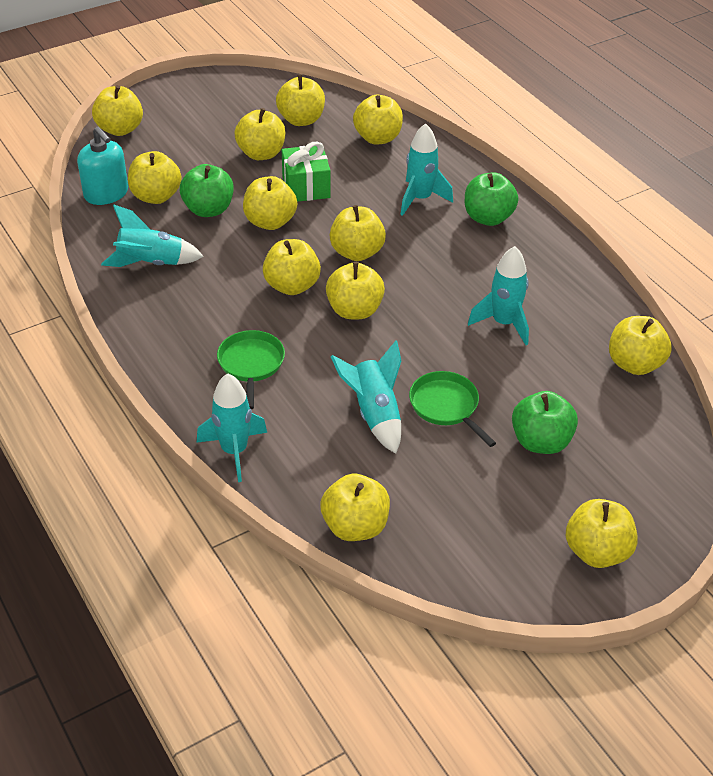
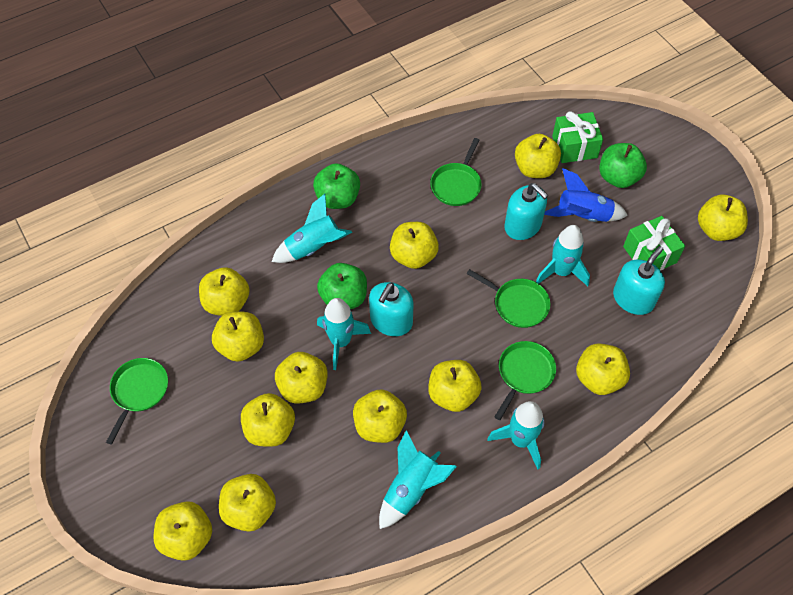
blue rocket: 0 -> 1
green gift: 1 -> 2
green pan: 2 -> 4
turquoise soap dispenser: 1 -> 3

